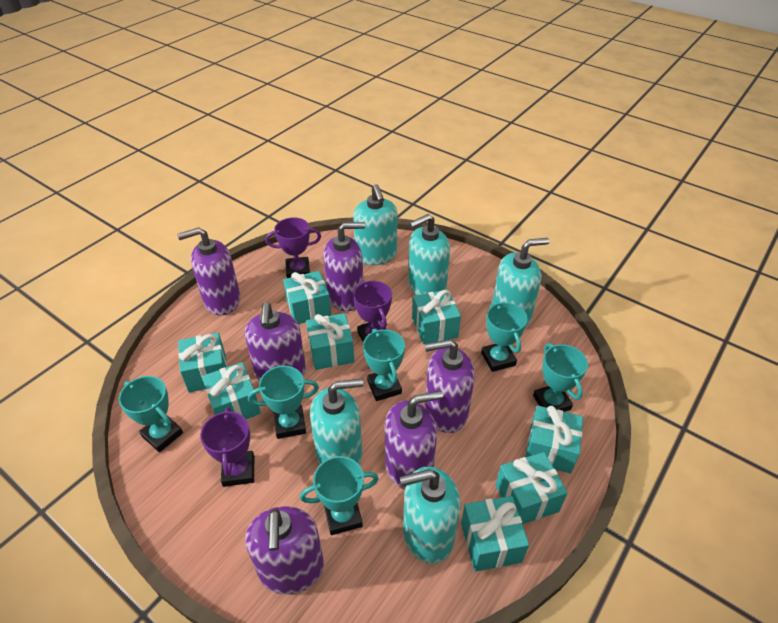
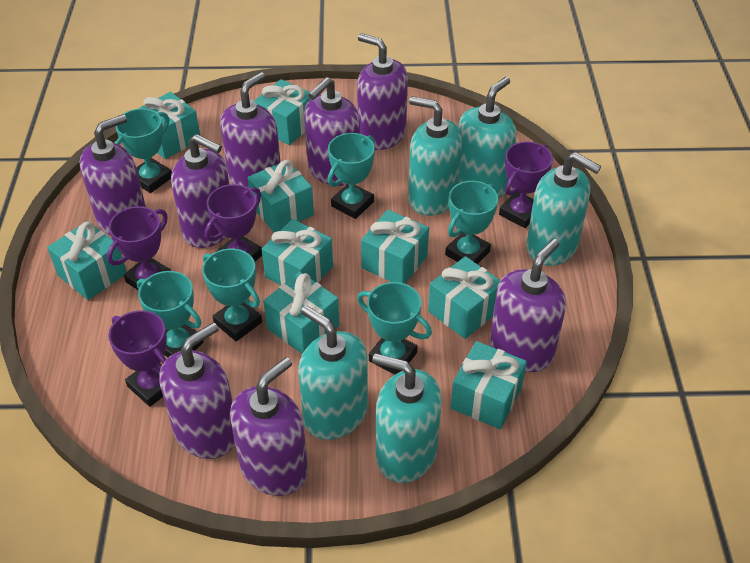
purple soap dispenser: 6 -> 8
purple trophy: 3 -> 4
turquoise gift: 8 -> 9

